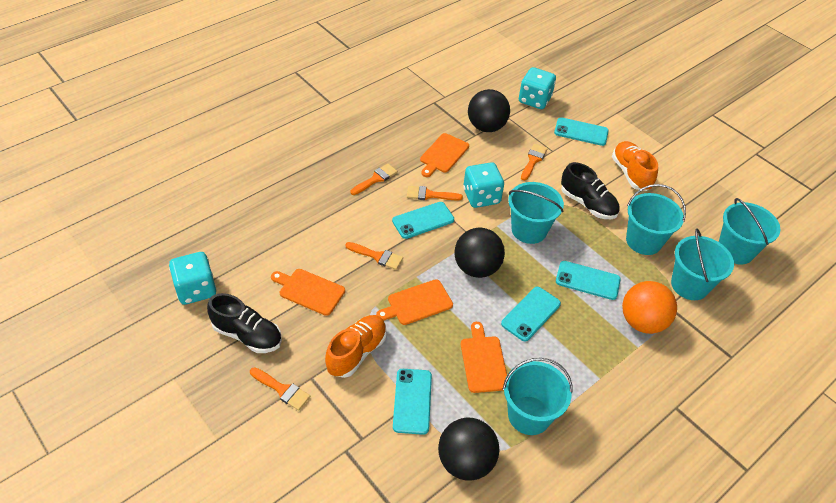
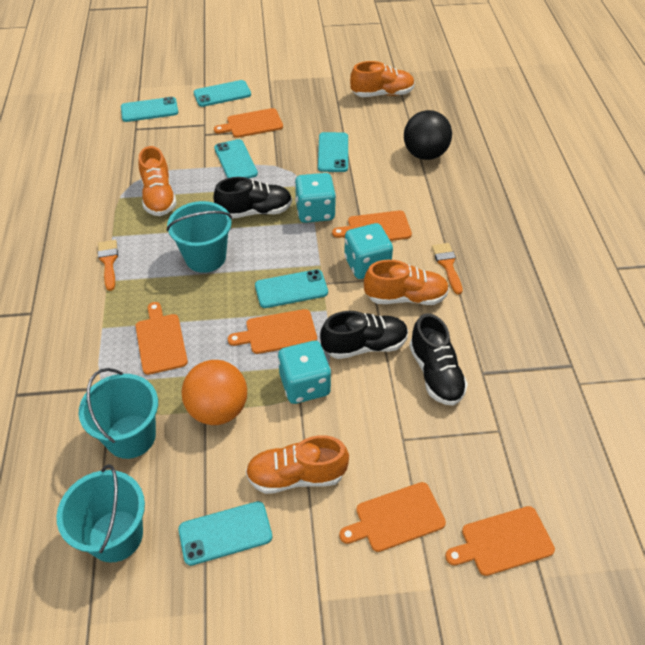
black ball: 3 -> 1
black shoe: 2 -> 3
orange brush: 5 -> 2
orange cutting board: 4 -> 6
orange shoe: 2 -> 4
turquoise bucket: 5 -> 3
turquoise phone: 5 -> 6

